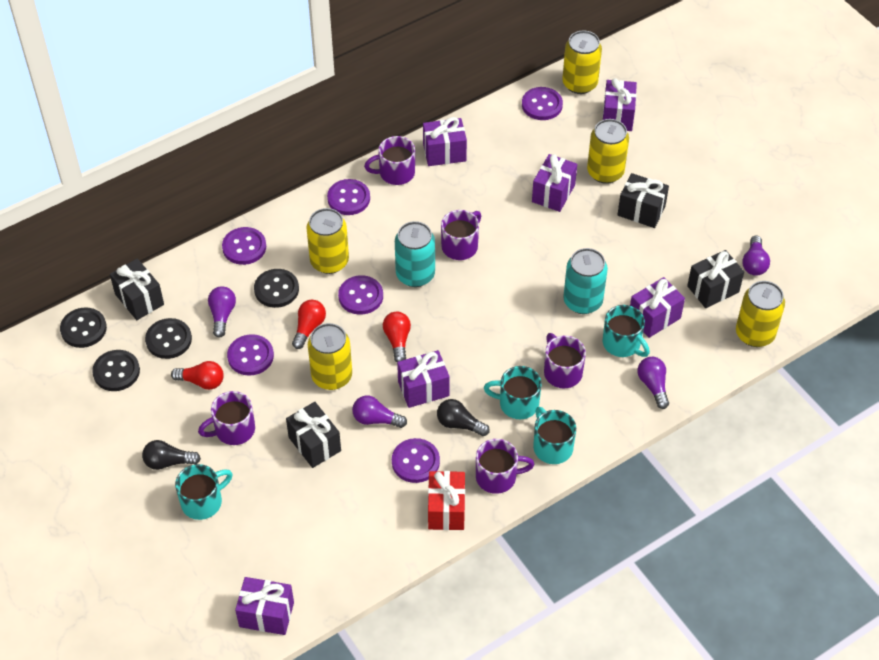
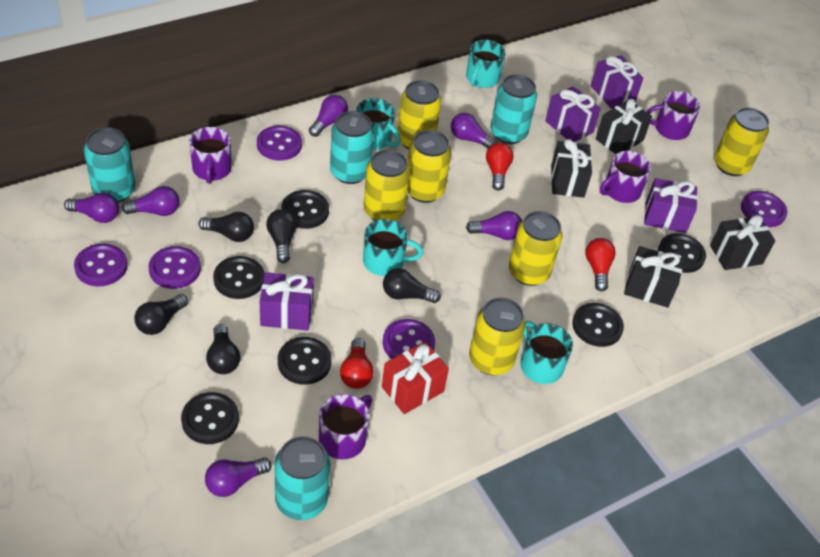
black button: 4 -> 6
black light bulb: 2 -> 5
purple button: 6 -> 5
purple gift: 6 -> 4
purple light bulb: 4 -> 6
purple mug: 5 -> 4
turquoise can: 2 -> 4
yellow can: 5 -> 6

